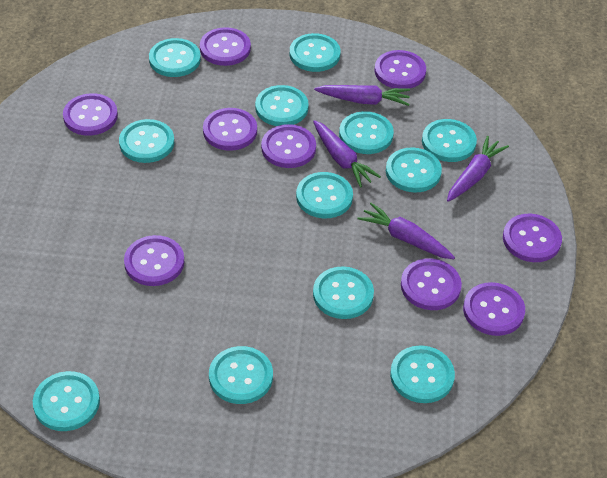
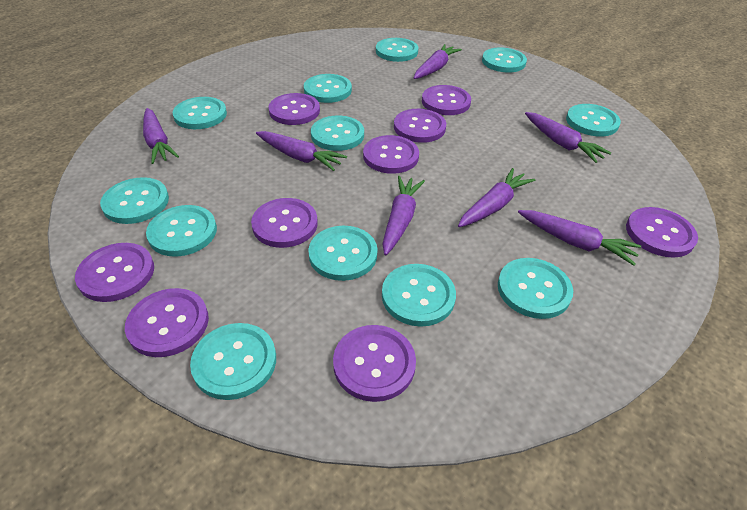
purple carrot: 4 -> 7

